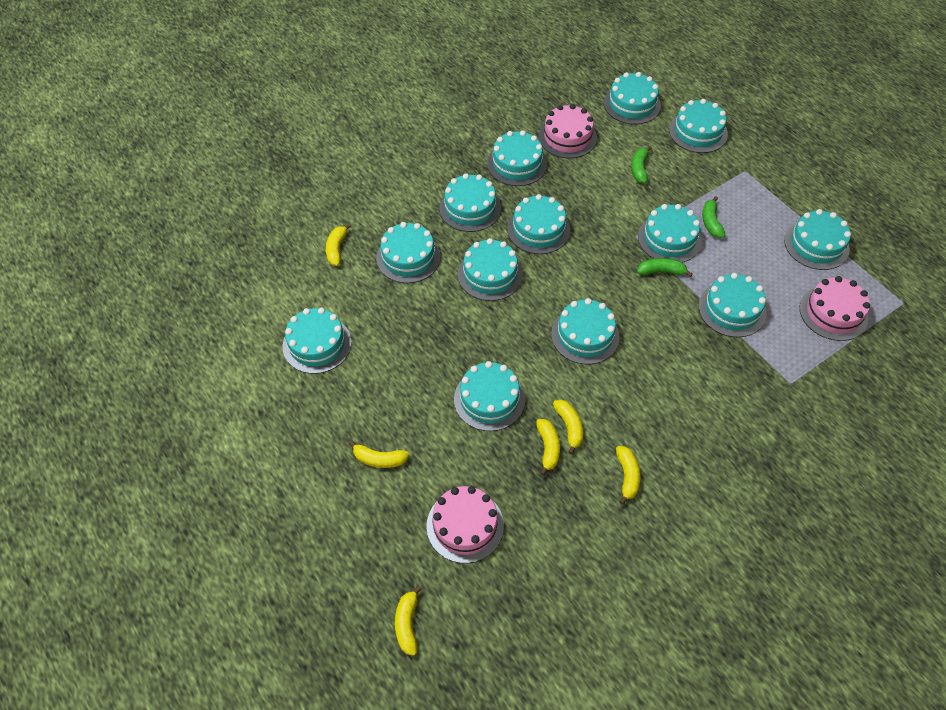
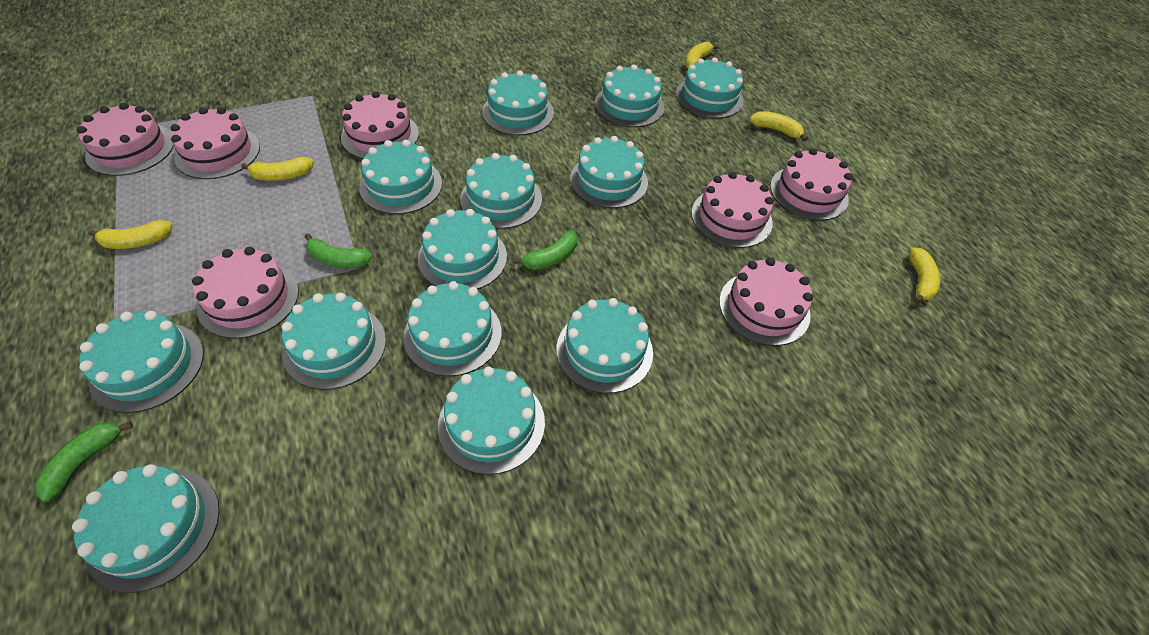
pink cake: 3 -> 7
yellow banana: 6 -> 5

